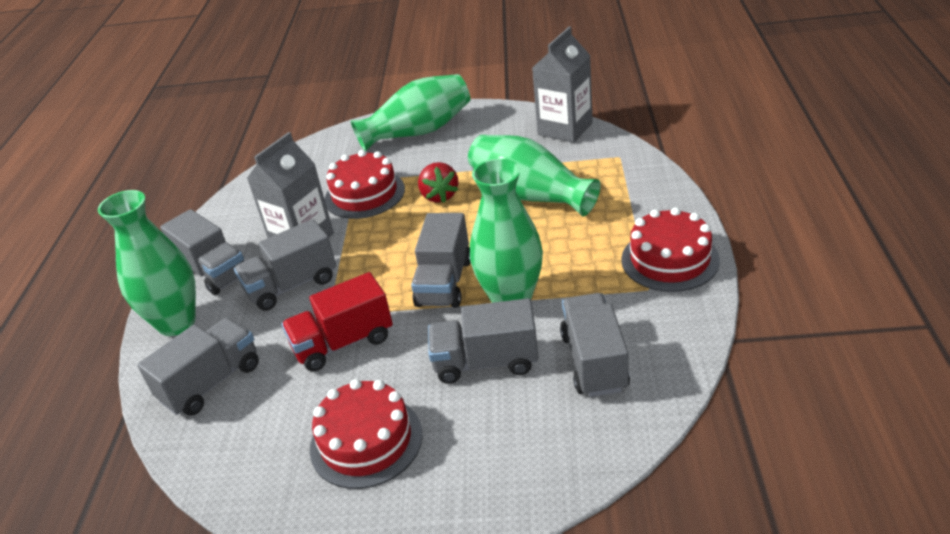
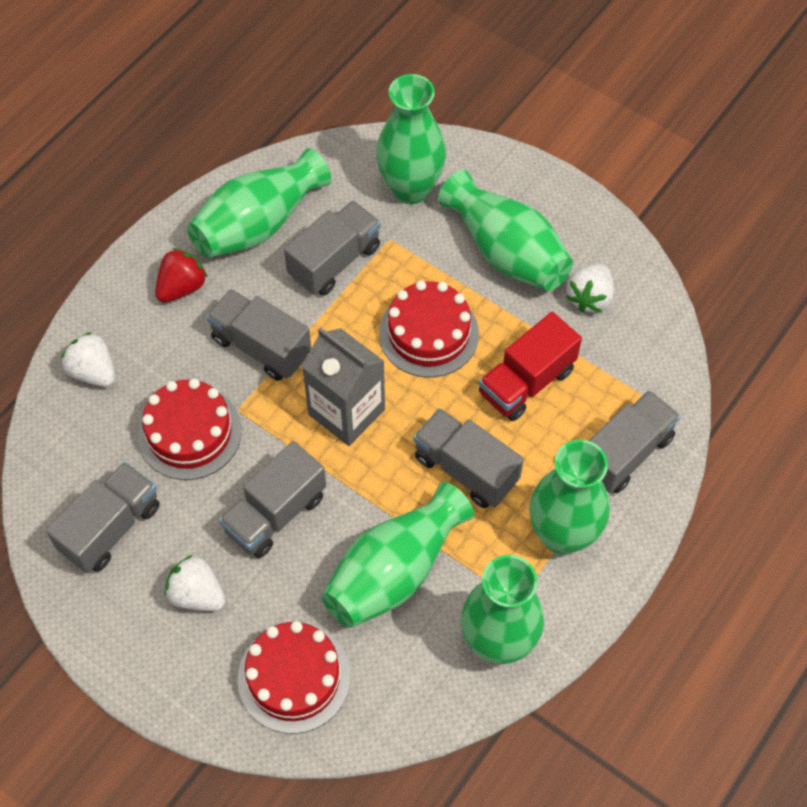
green vase: 4 -> 6
grey carton: 2 -> 1
white strawberry: 0 -> 3

